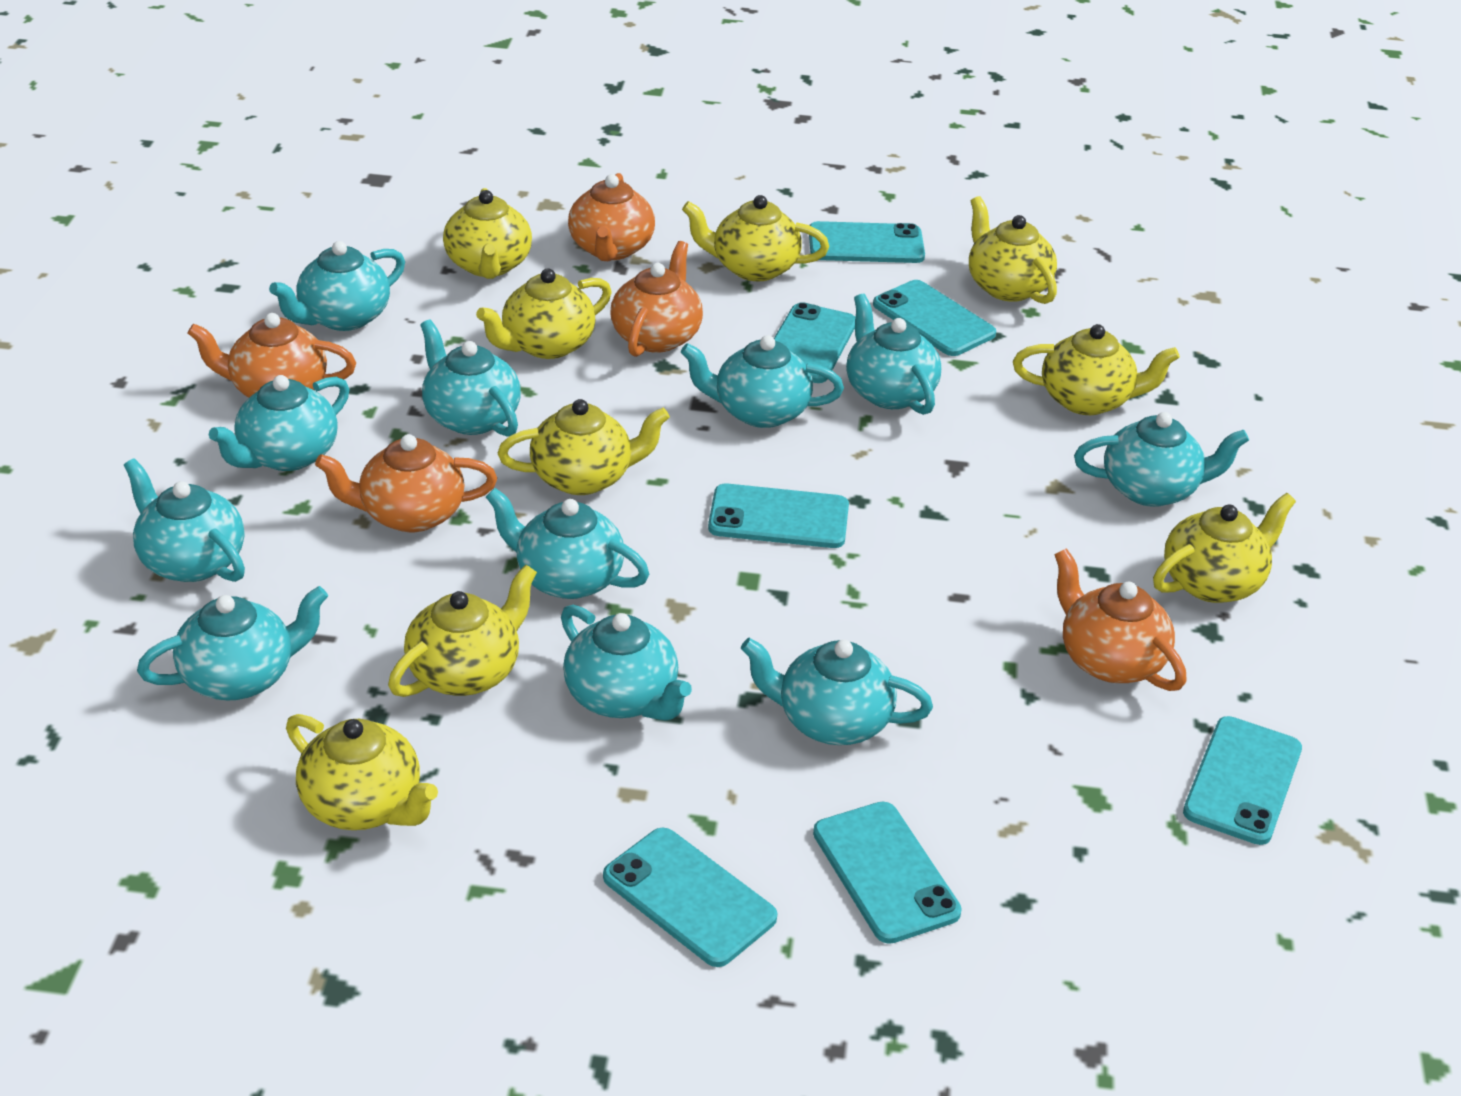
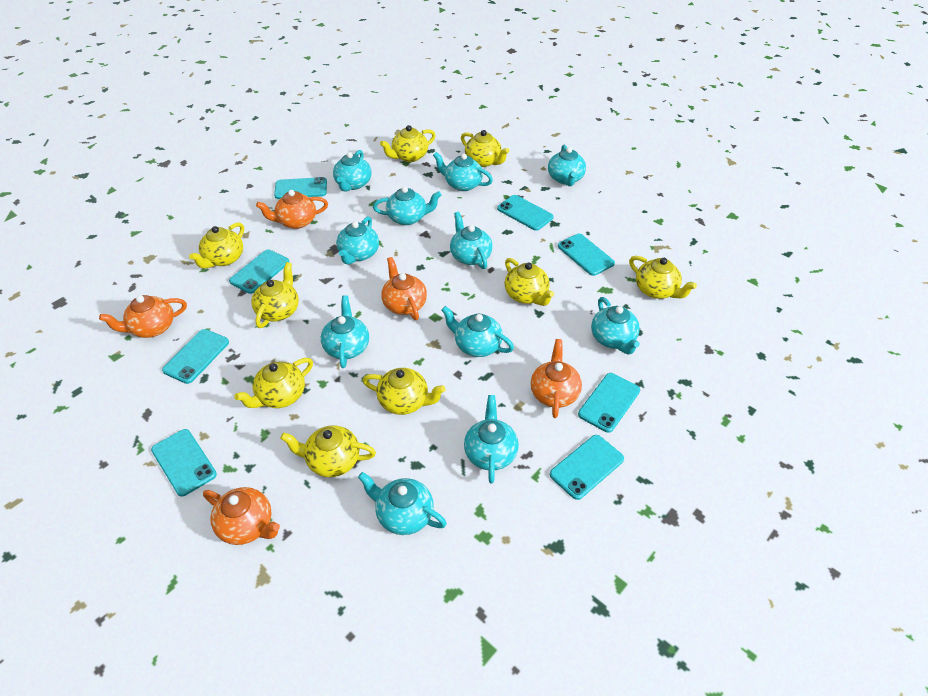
turquoise phone: 7 -> 8

